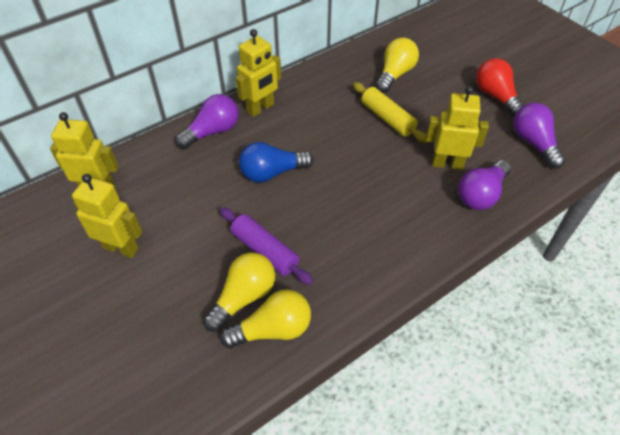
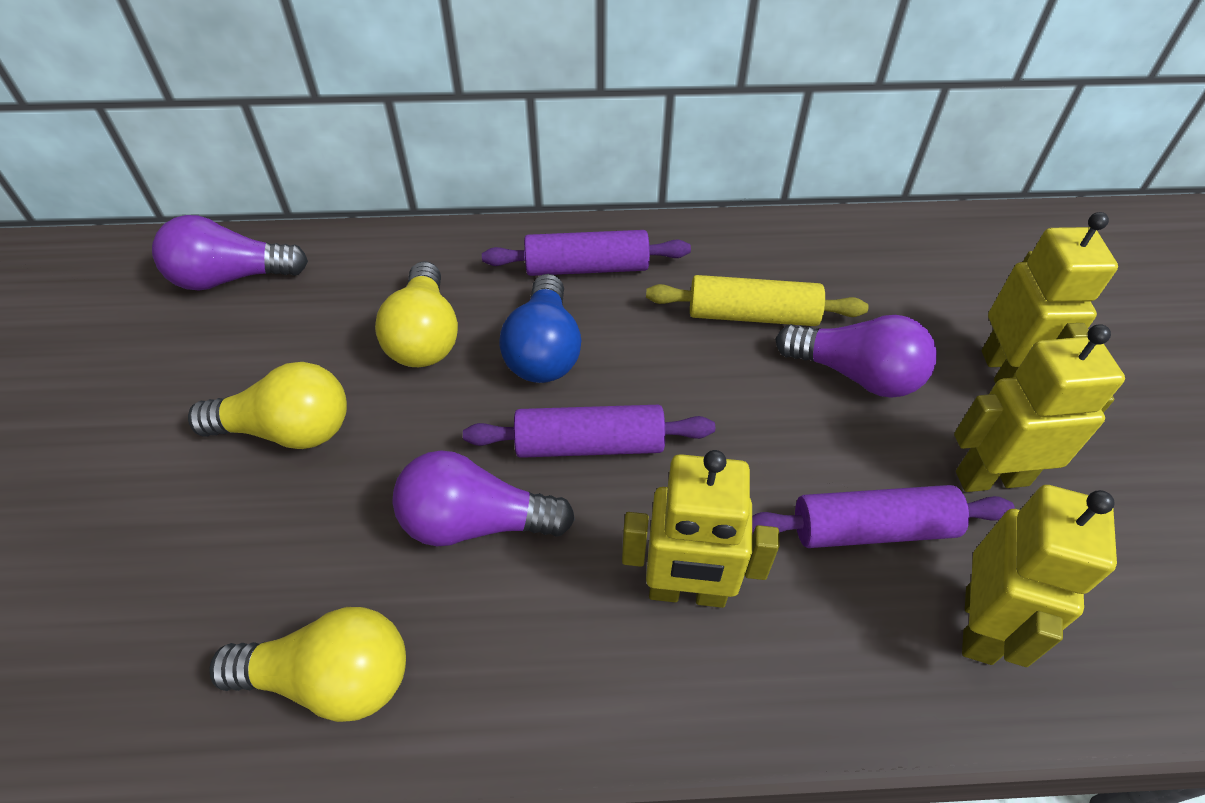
purple rolling pin: 1 -> 3
red light bulb: 1 -> 0

